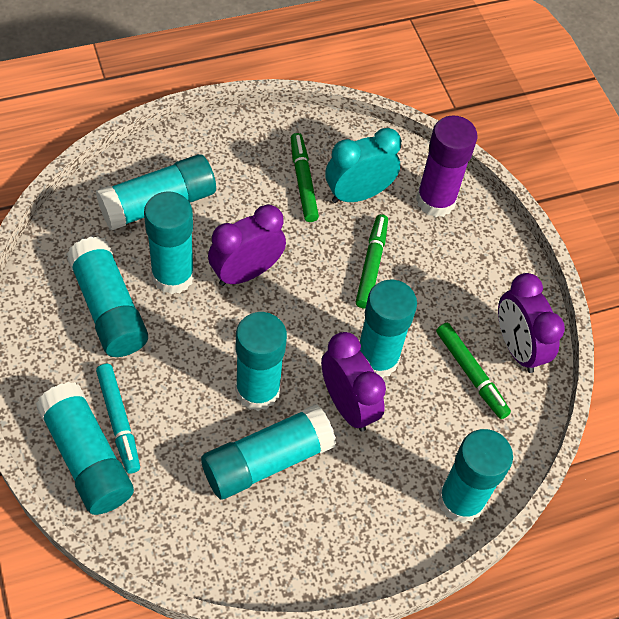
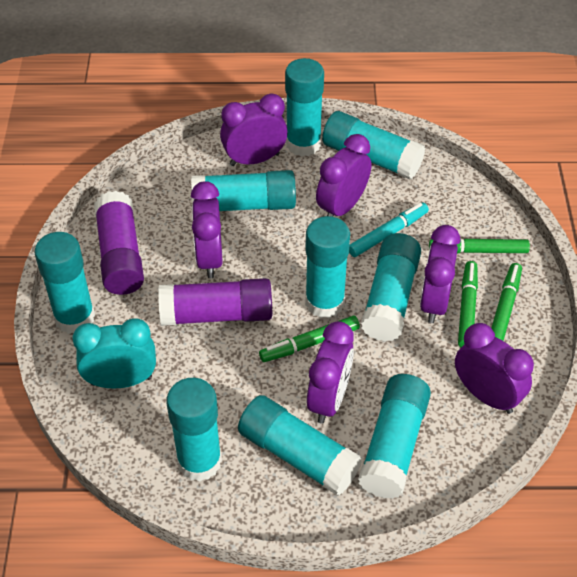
green marker: 3 -> 4
purple clock: 3 -> 6
purple glue stick: 1 -> 2
turquoise glue stick: 8 -> 9

